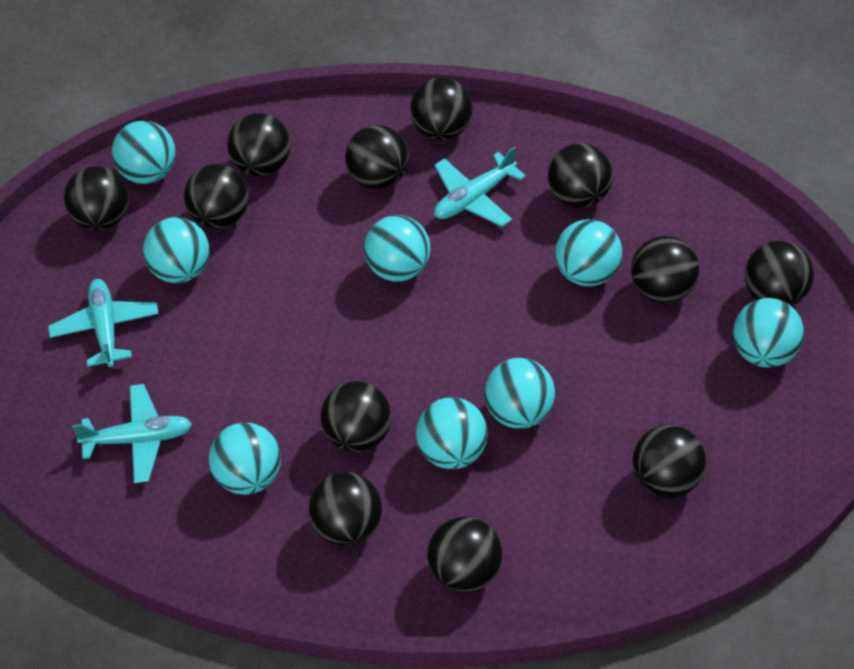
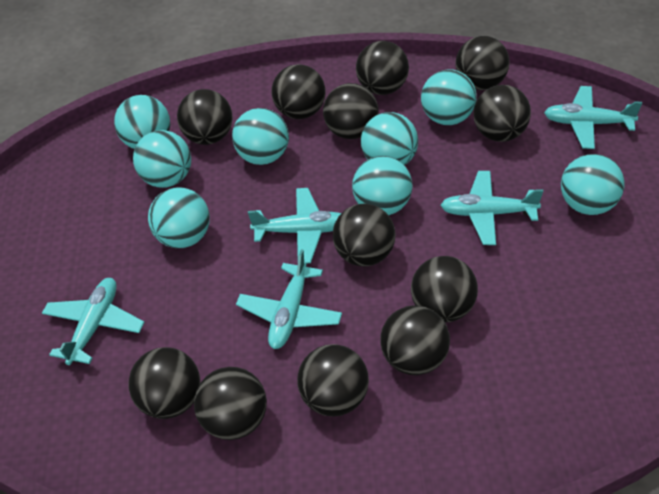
turquoise plane: 3 -> 5

